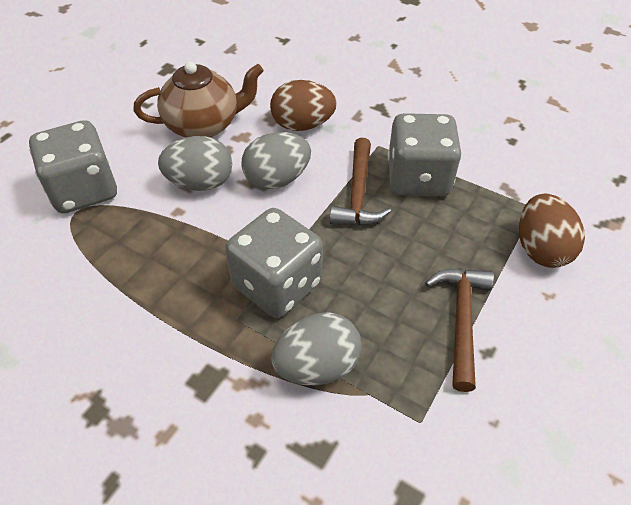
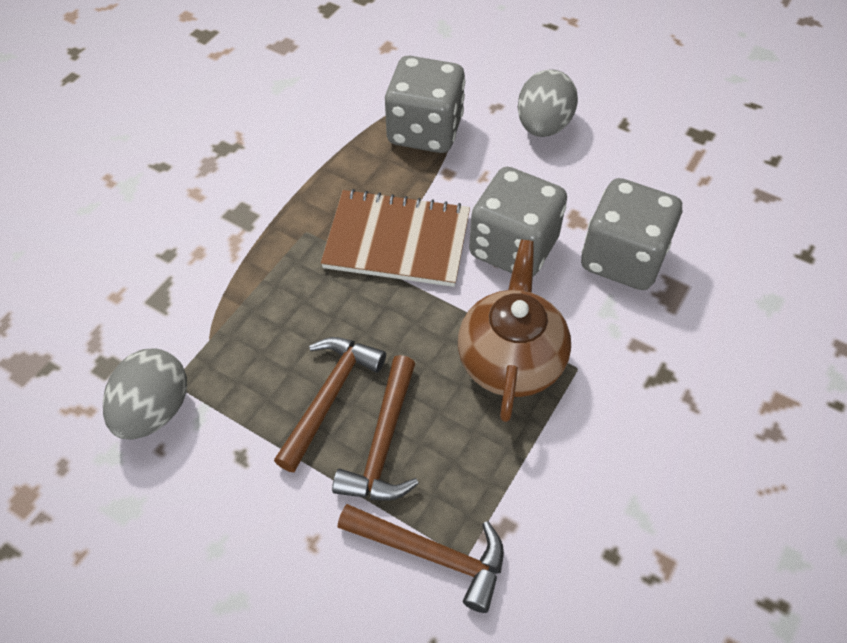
brown egg: 2 -> 0
brown hammer: 2 -> 3
brown notebook: 0 -> 1
grey egg: 3 -> 2

